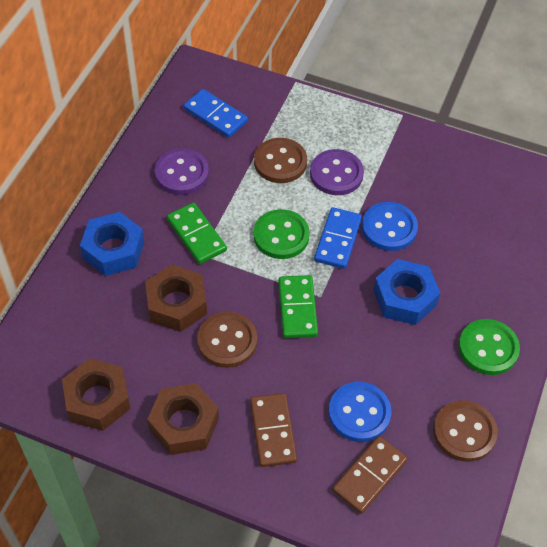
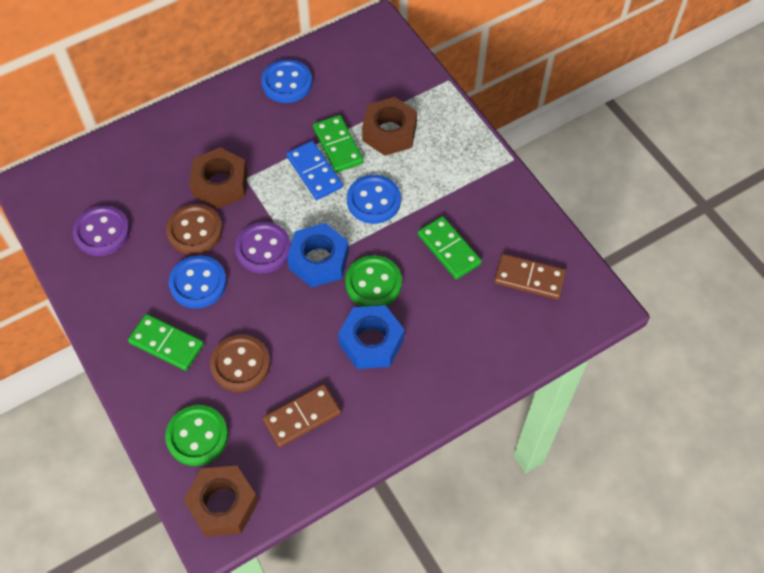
blue button: 2 -> 3
blue domino: 2 -> 1
brown button: 3 -> 2
green domino: 2 -> 3

